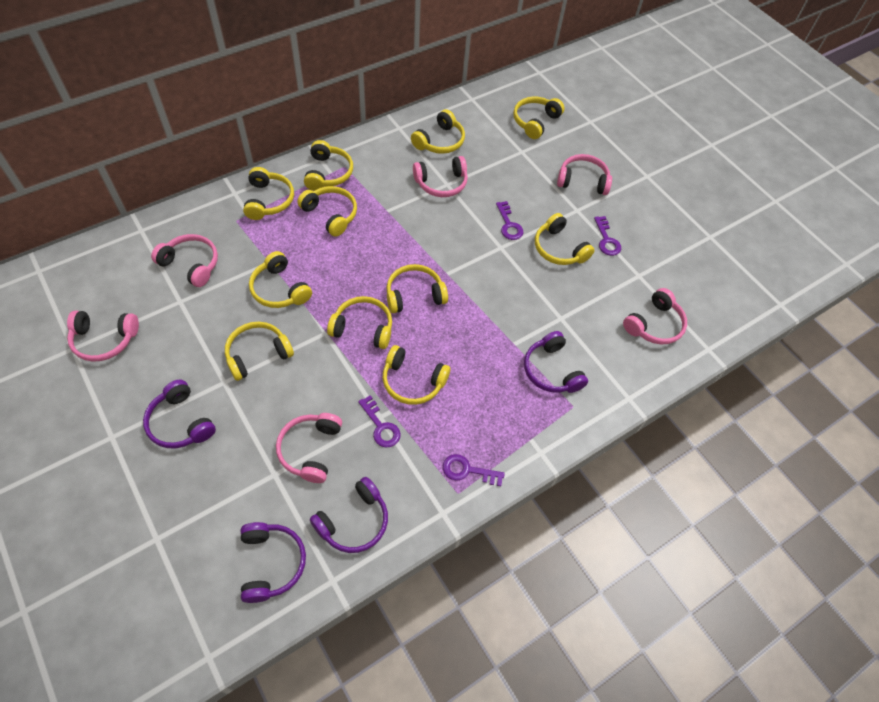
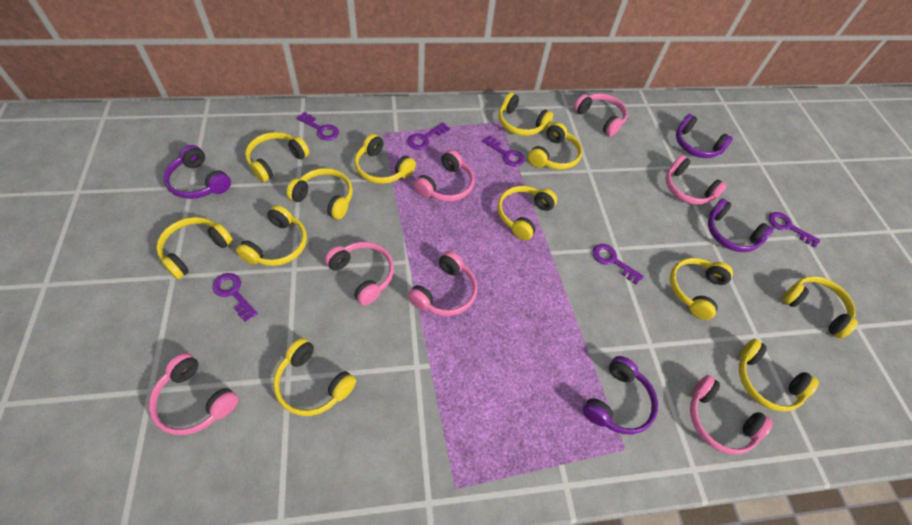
pink headphones: 6 -> 7
purple key: 4 -> 6
yellow headphones: 11 -> 12

